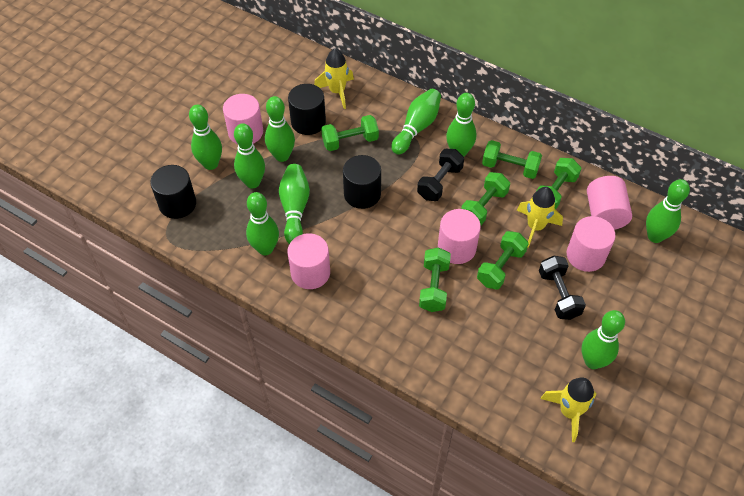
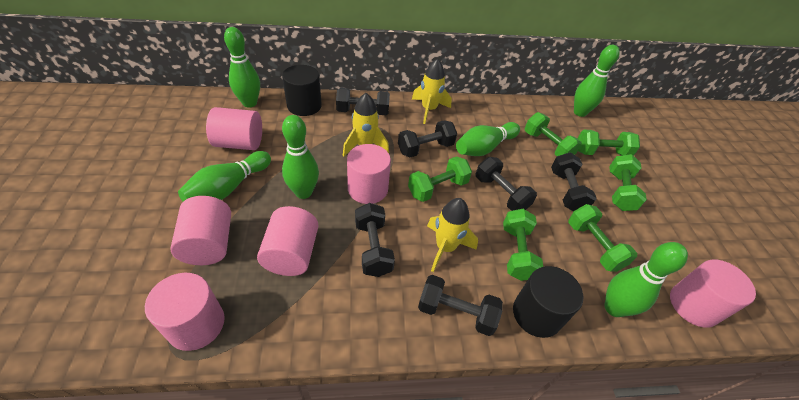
black cylinder: 3 -> 2
black dumbbell: 2 -> 6
green bowling pin: 9 -> 6
pink cylinder: 5 -> 6

